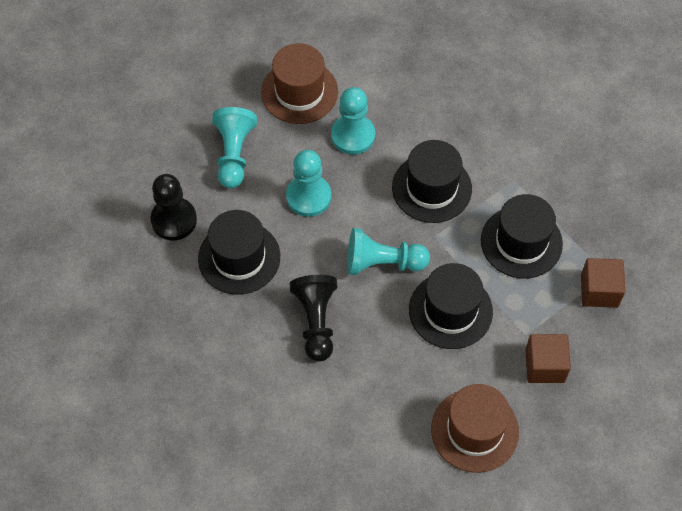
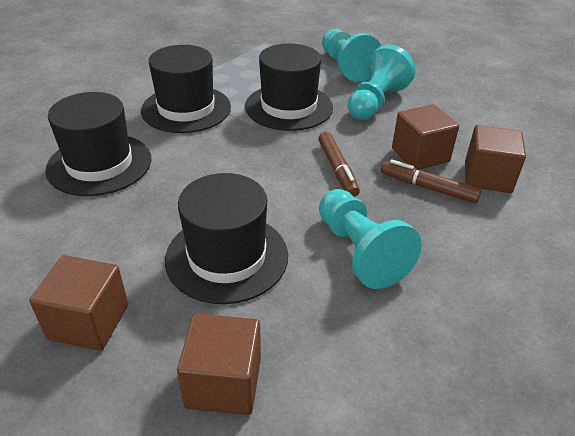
black pawn: 2 -> 0
brown cube: 2 -> 4
brown hat: 2 -> 0
brown marker: 0 -> 2
turquoise pawn: 4 -> 3

